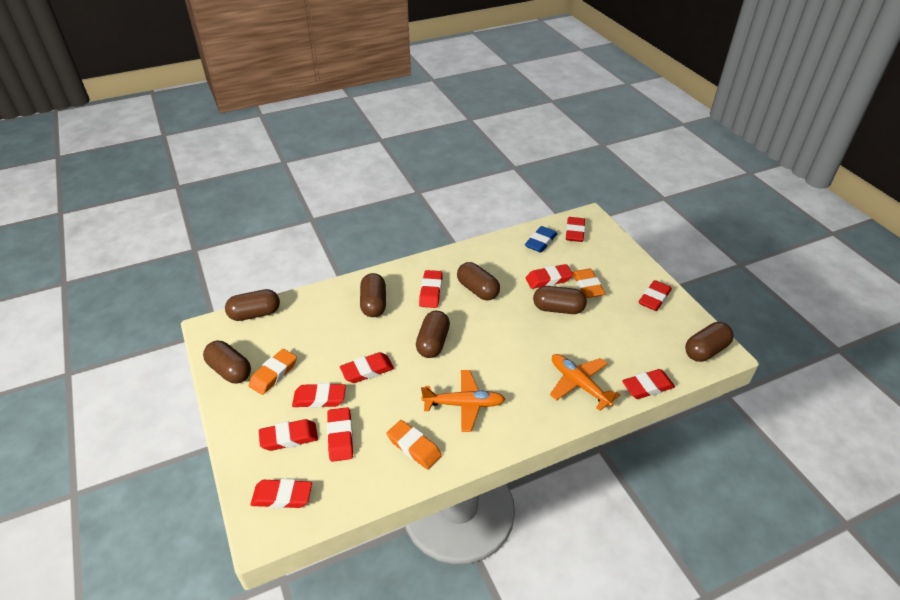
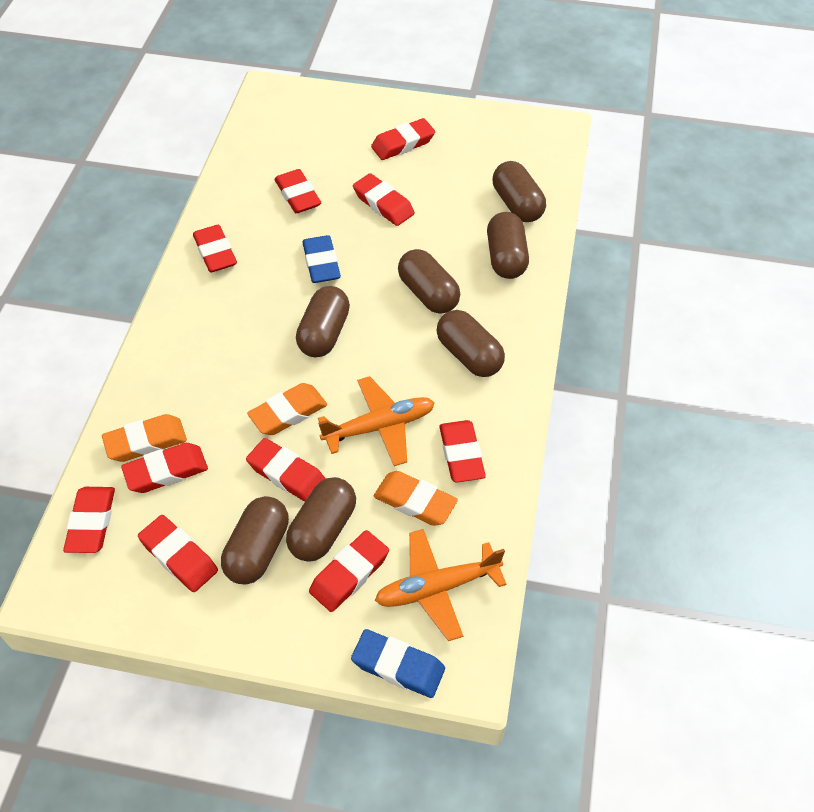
blue eraser: 1 -> 2

